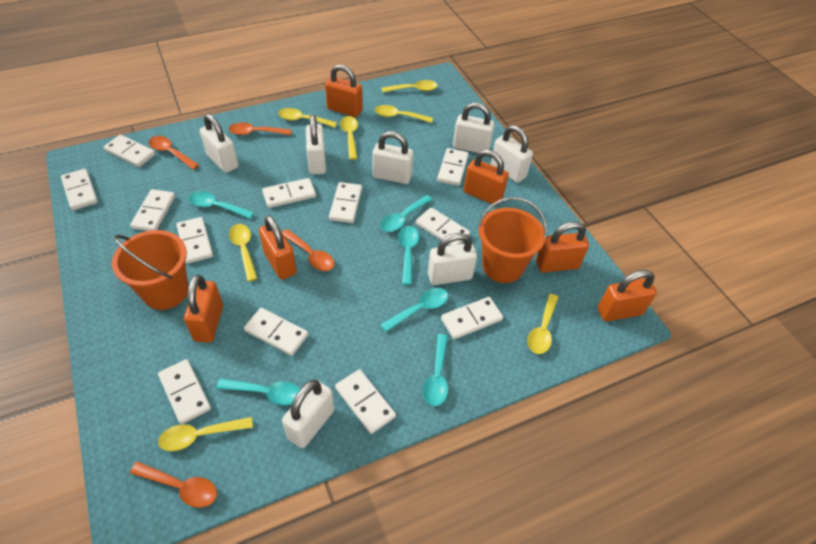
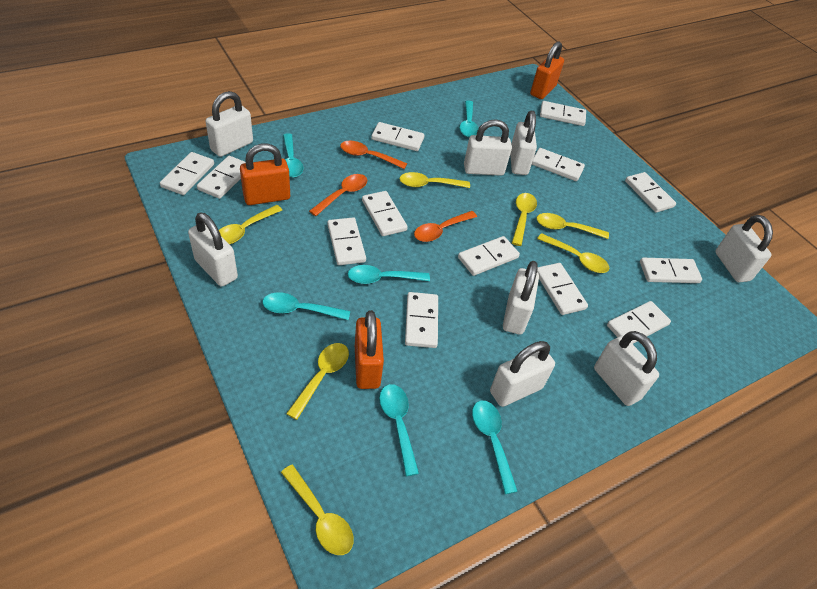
orange bucket: 2 -> 0
orange padlock: 6 -> 3
orange spoon: 4 -> 3
white domino: 12 -> 13
white padlock: 7 -> 8

